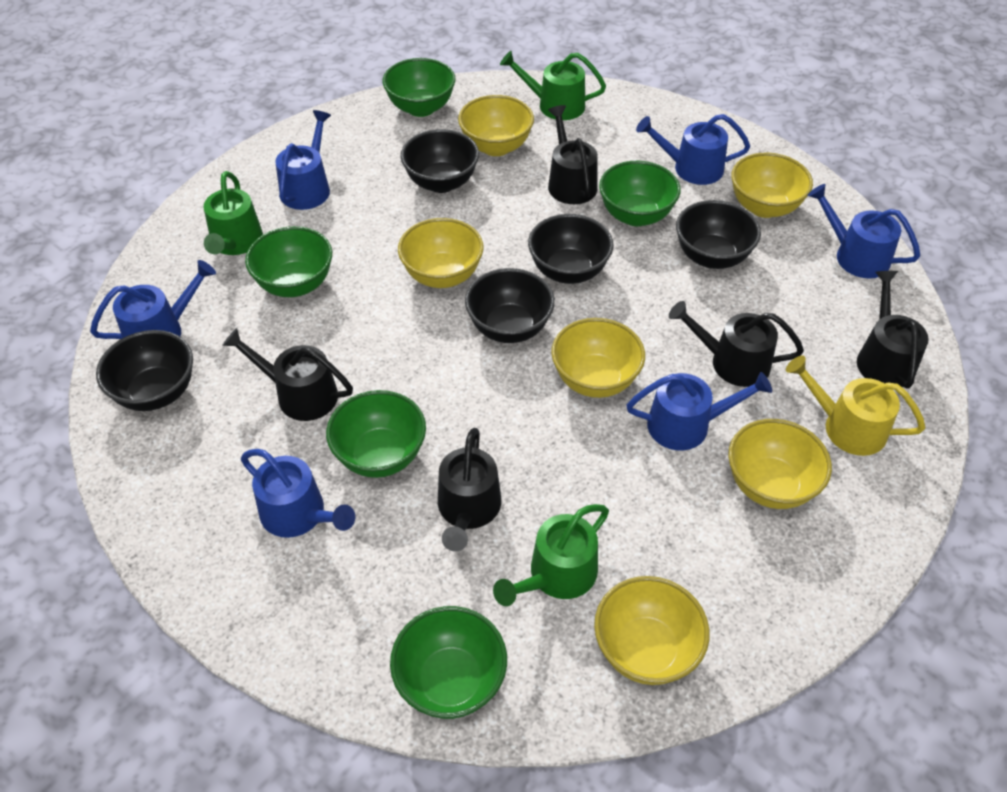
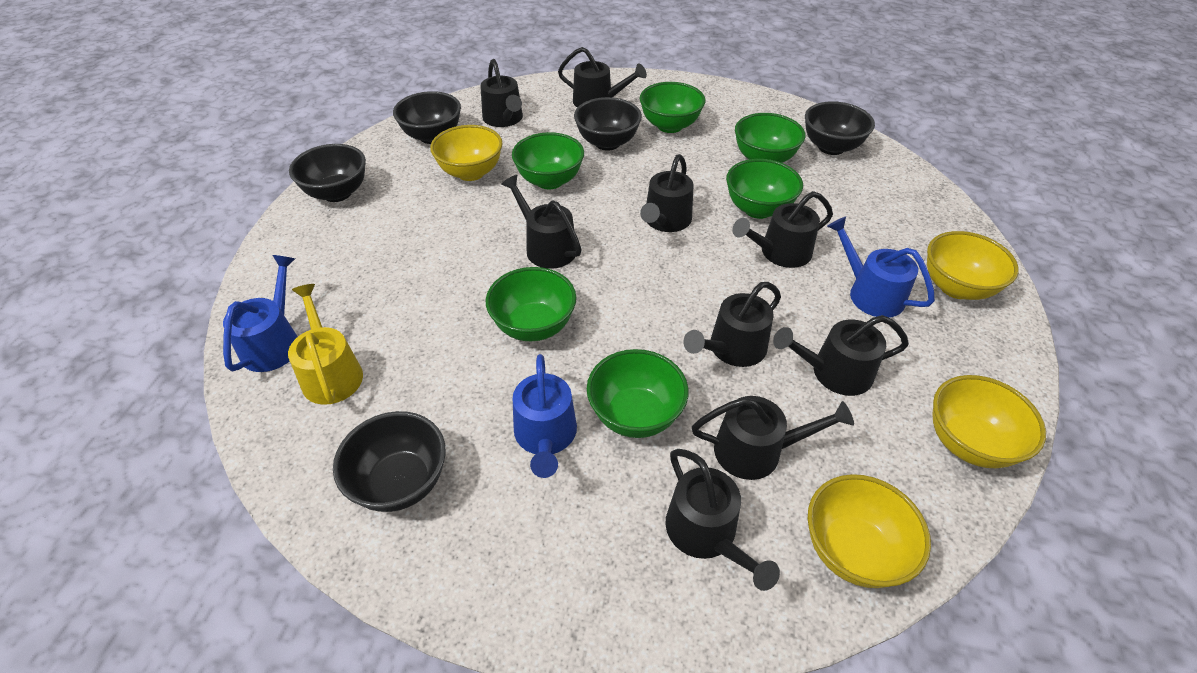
black watering can: 5 -> 9
blue watering can: 6 -> 3
green bowl: 5 -> 6
green watering can: 3 -> 0
yellow bowl: 6 -> 4

